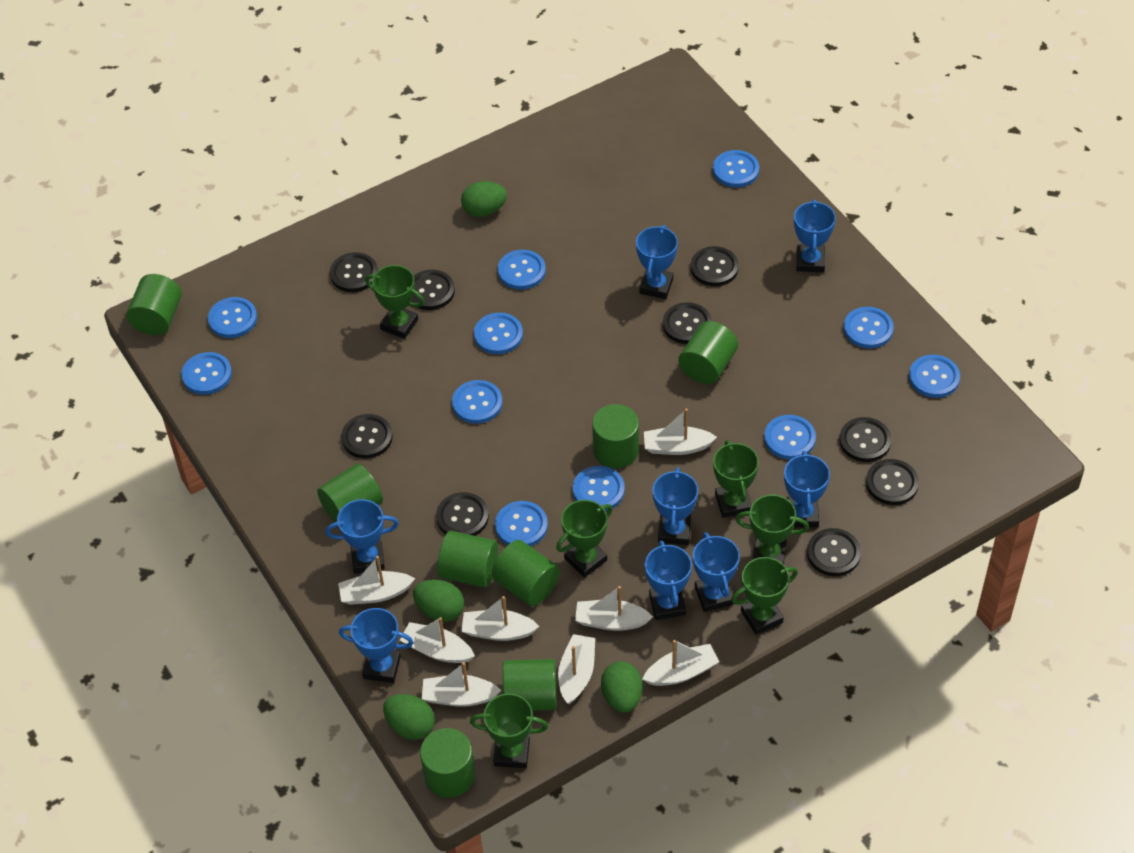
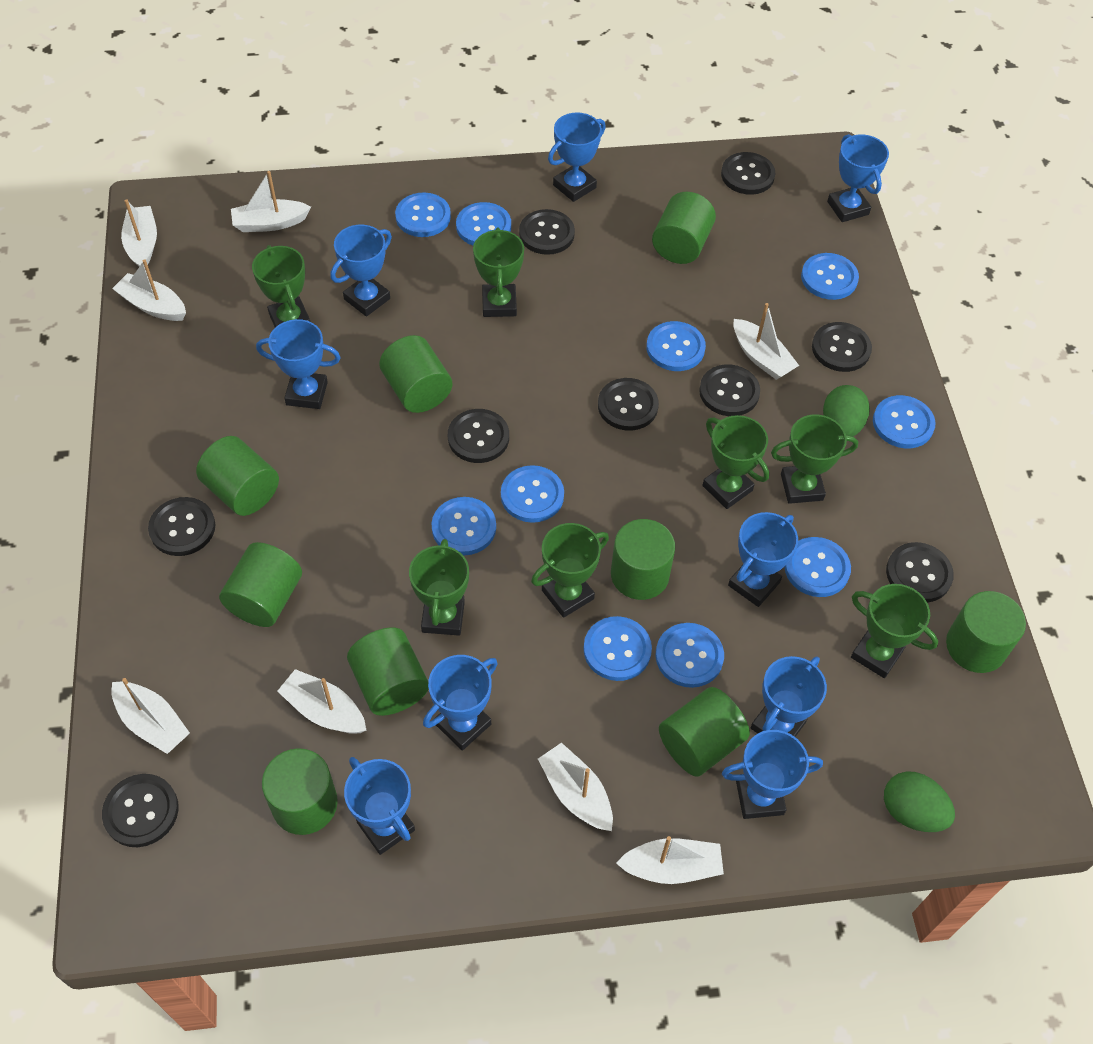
blue button: 11 -> 10
blue trophy: 8 -> 9
green cylinder: 8 -> 9
green egg: 4 -> 2
green trophy: 6 -> 7

